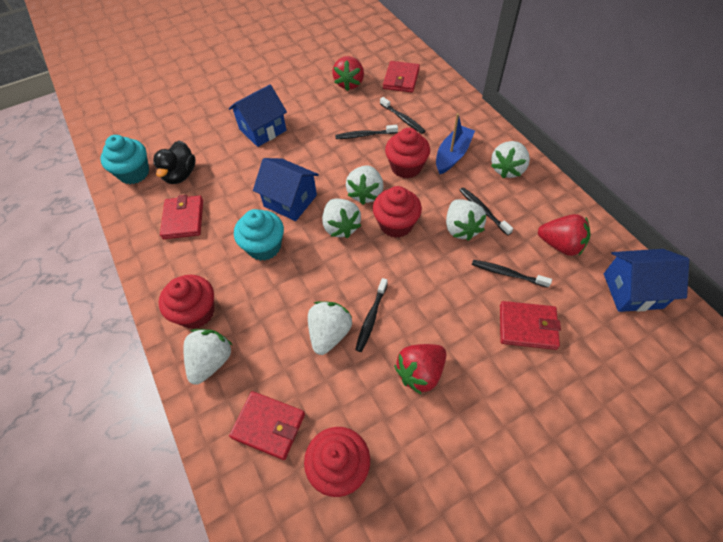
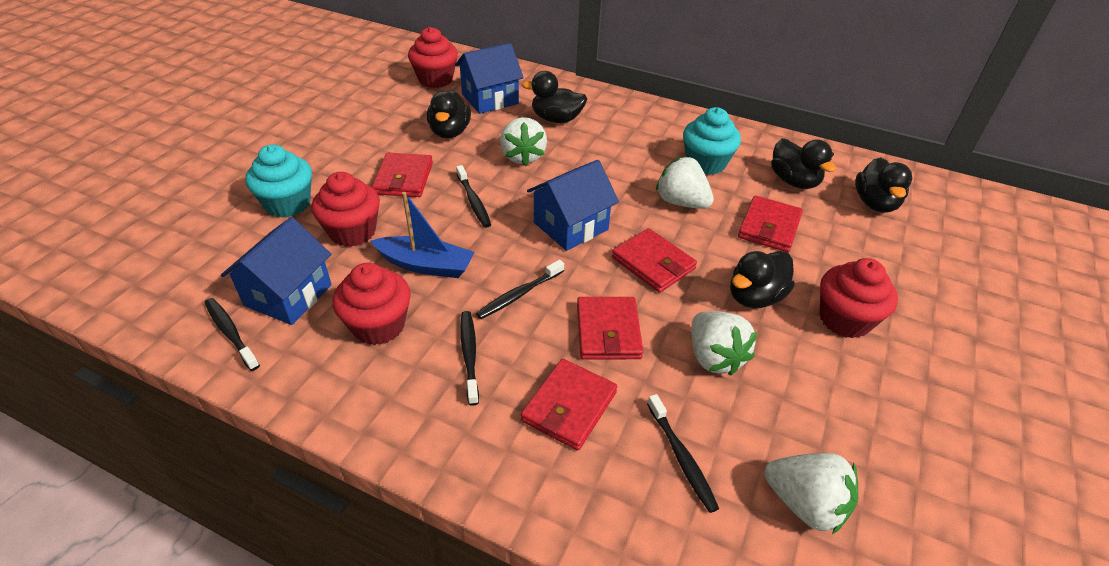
black duck: 1 -> 5
red strawberry: 3 -> 0
red wallet: 4 -> 5
white strawberry: 6 -> 4

